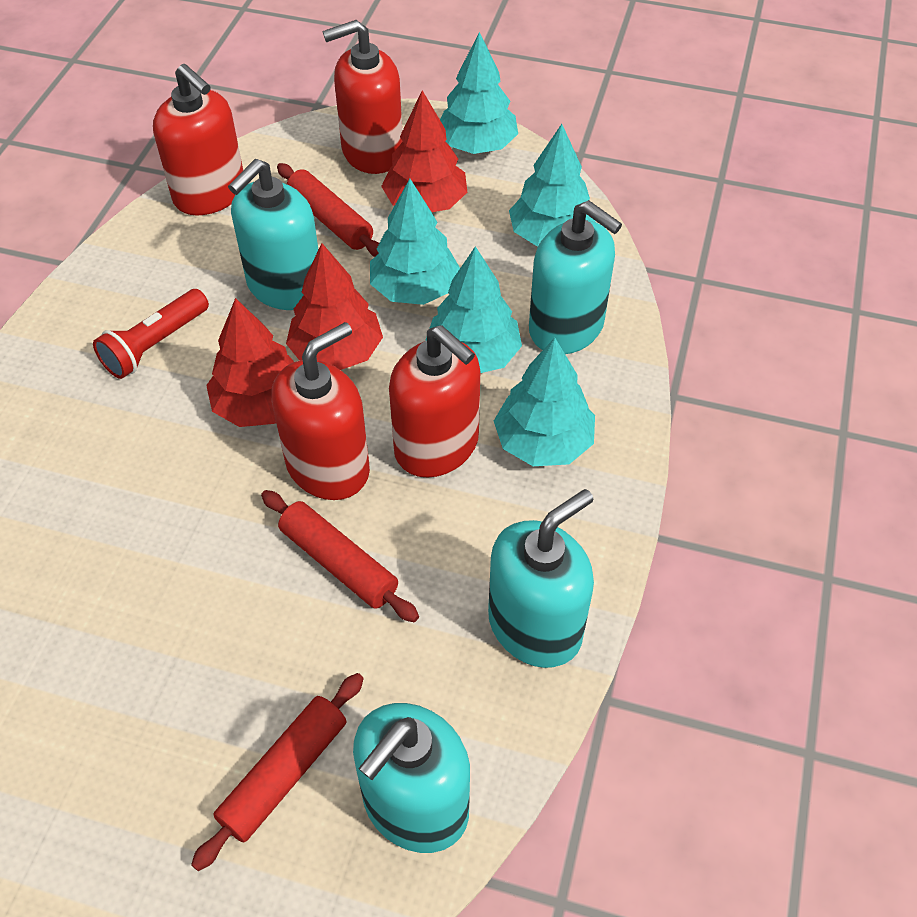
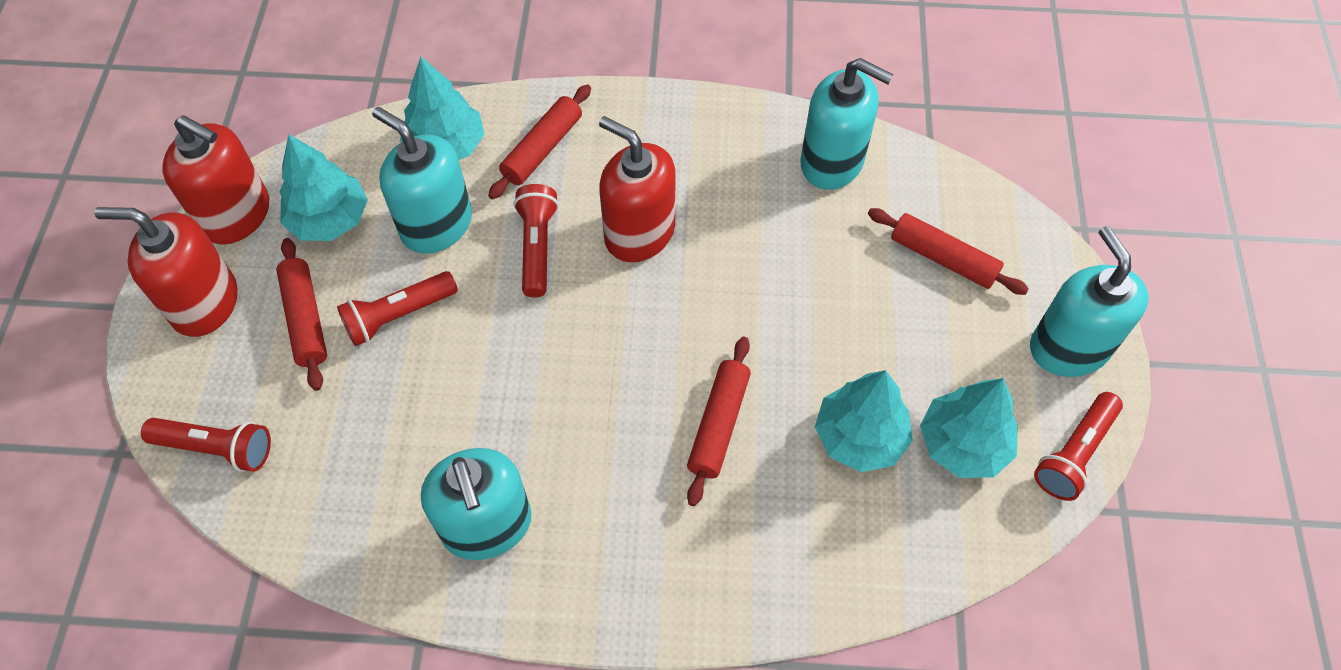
red flashlight: 1 -> 4
red rolling pin: 3 -> 4
red soap dispenser: 4 -> 3
red tree: 3 -> 0
turquoise tree: 5 -> 4

